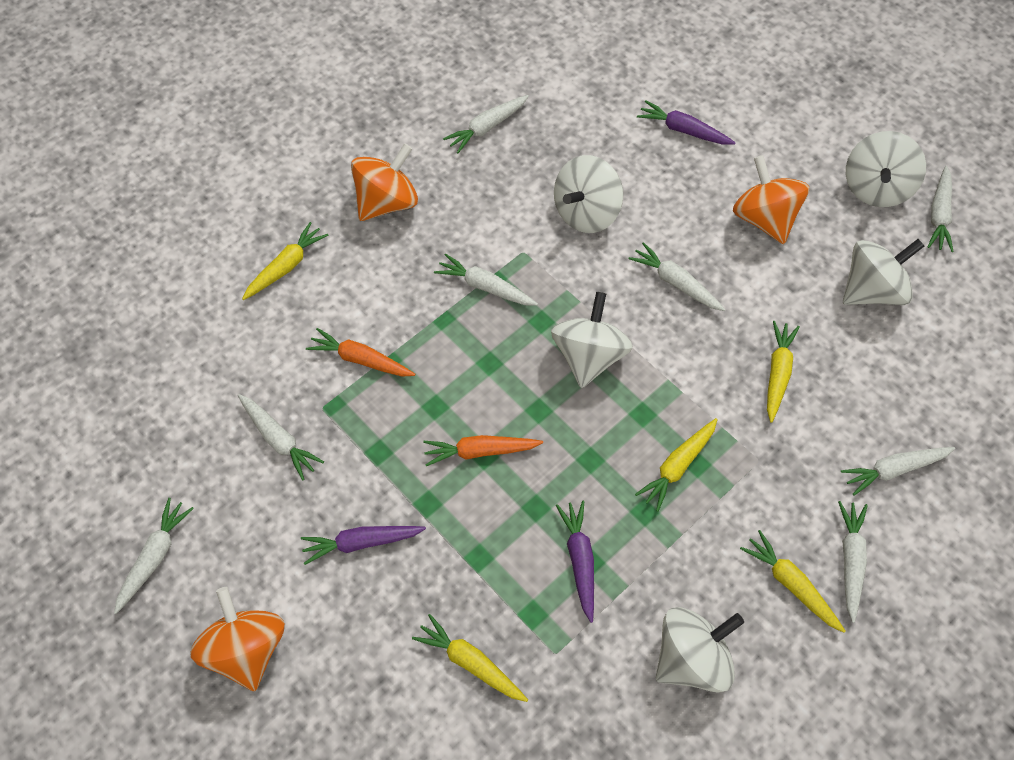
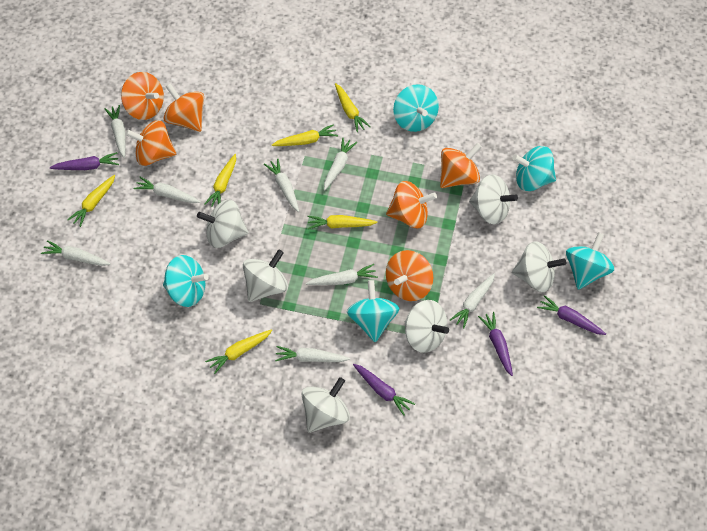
orange carrot: 2 -> 0
orange spinning top: 3 -> 6
purple carrot: 3 -> 4
turquoise spinning top: 0 -> 5
white spinning top: 5 -> 6
yellow carrot: 5 -> 6

